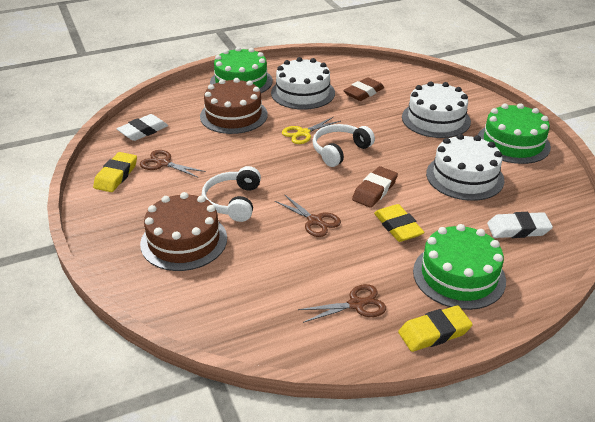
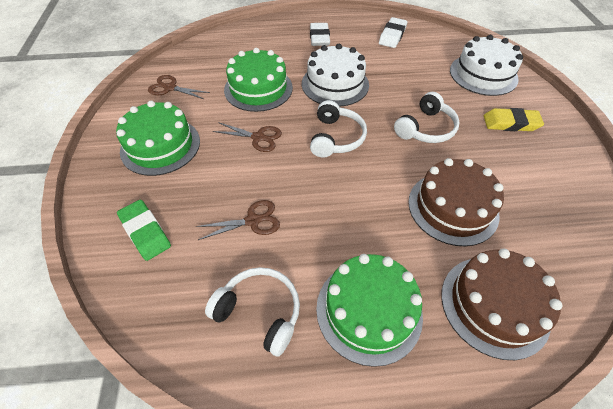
brown eraser: 2 -> 0
green eraser: 0 -> 1
white cake: 3 -> 2
white headphones: 2 -> 3
yellow eraser: 3 -> 1
yellow scissors: 1 -> 0

